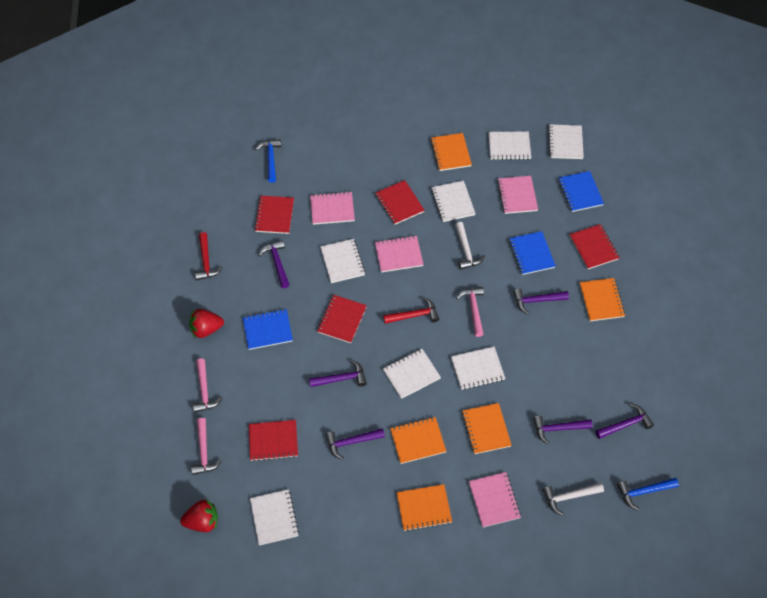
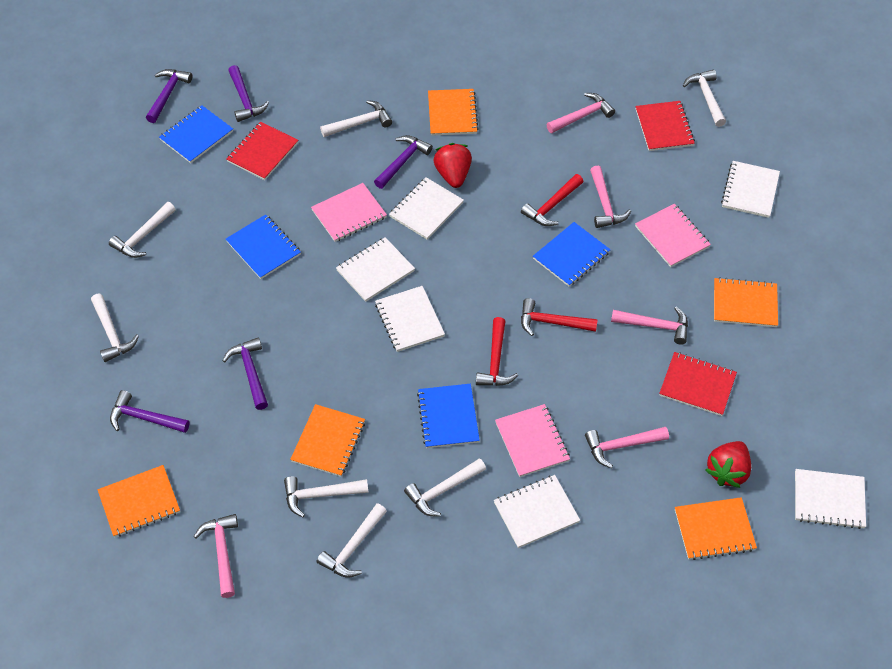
blue hammer: 2 -> 0
blue notebook: 3 -> 4
pink hammer: 3 -> 5
pink notebook: 4 -> 3
purple hammer: 6 -> 5
red hammer: 2 -> 3
red notebook: 5 -> 3
white hammer: 2 -> 7
white notebook: 7 -> 6

